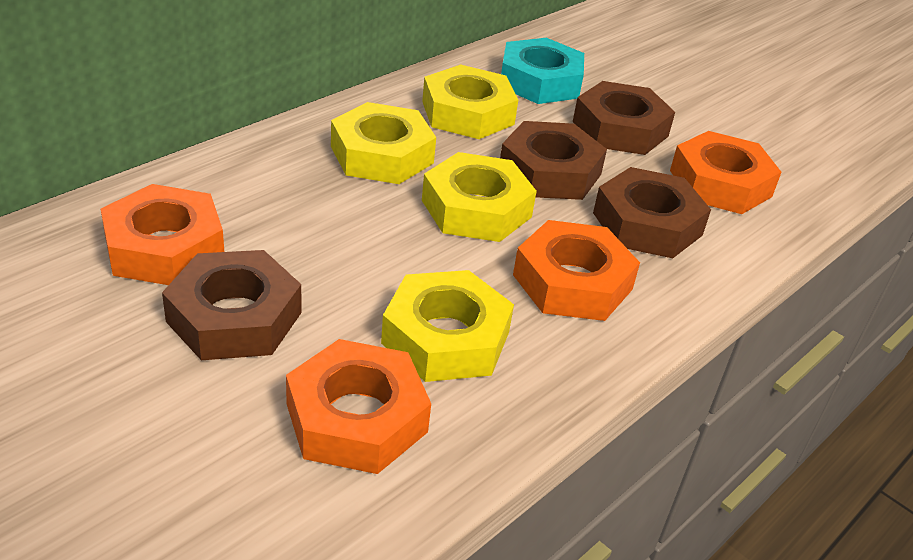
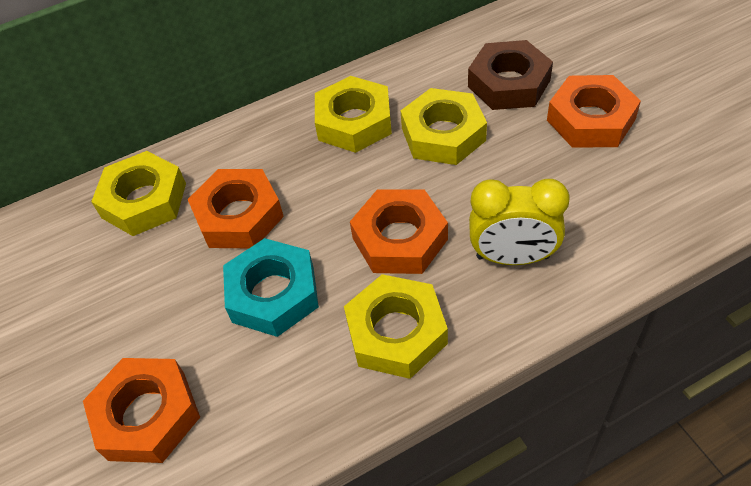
brown nut: 4 -> 1
yellow clock: 0 -> 1

